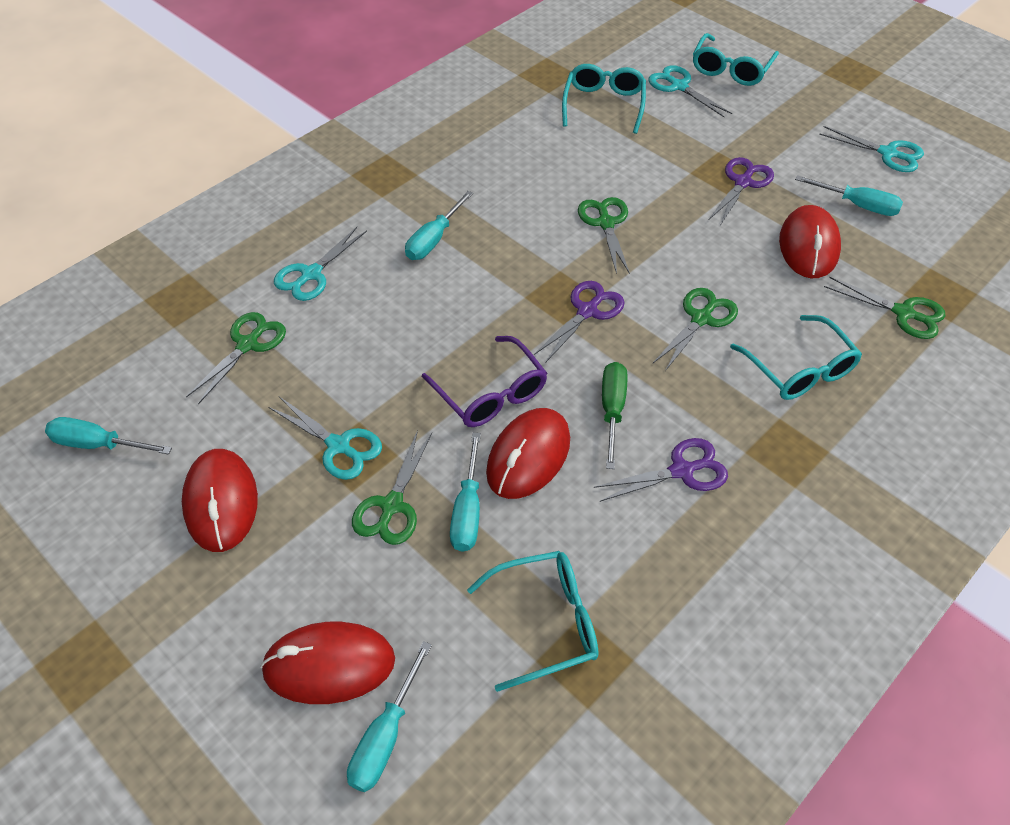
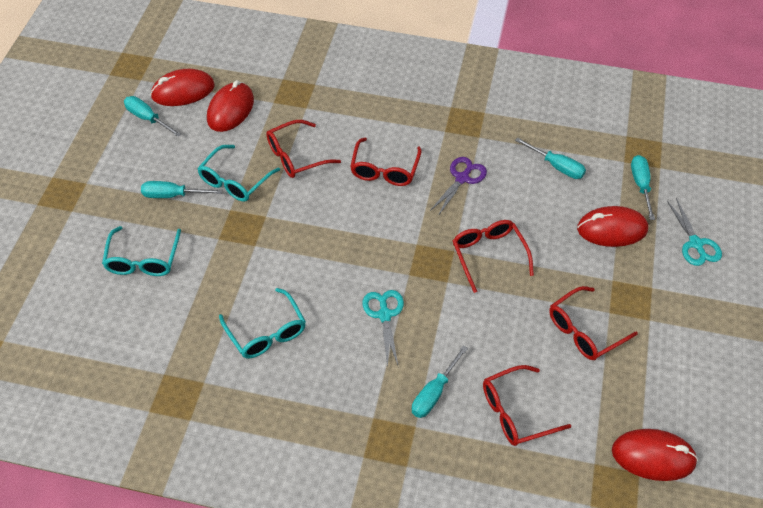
green scissors: 5 -> 0
green screwdriver: 1 -> 0
purple glasses: 1 -> 0
purple scissors: 3 -> 1
red glasses: 0 -> 5
turquoise glasses: 4 -> 3
turquoise scissors: 4 -> 2

